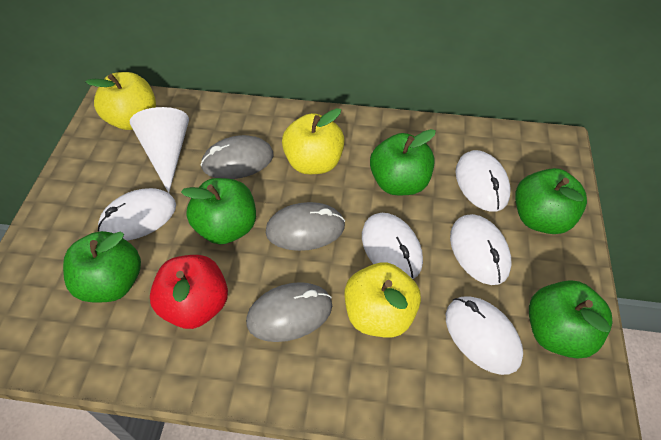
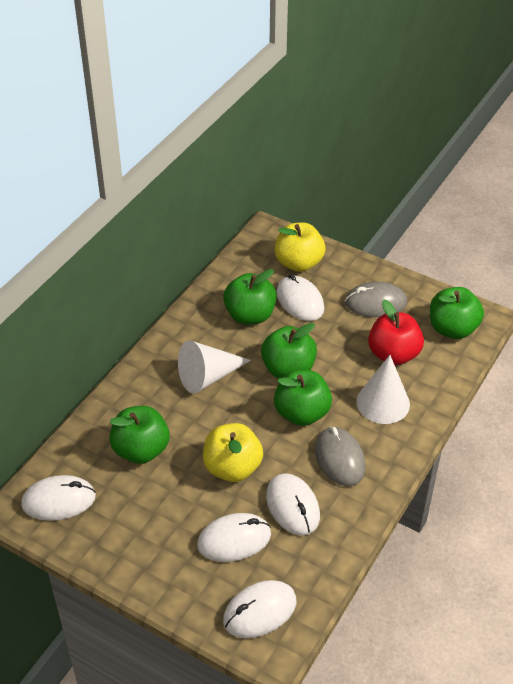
grey mouse: 3 -> 2
white cone: 1 -> 2
yellow apple: 3 -> 2

